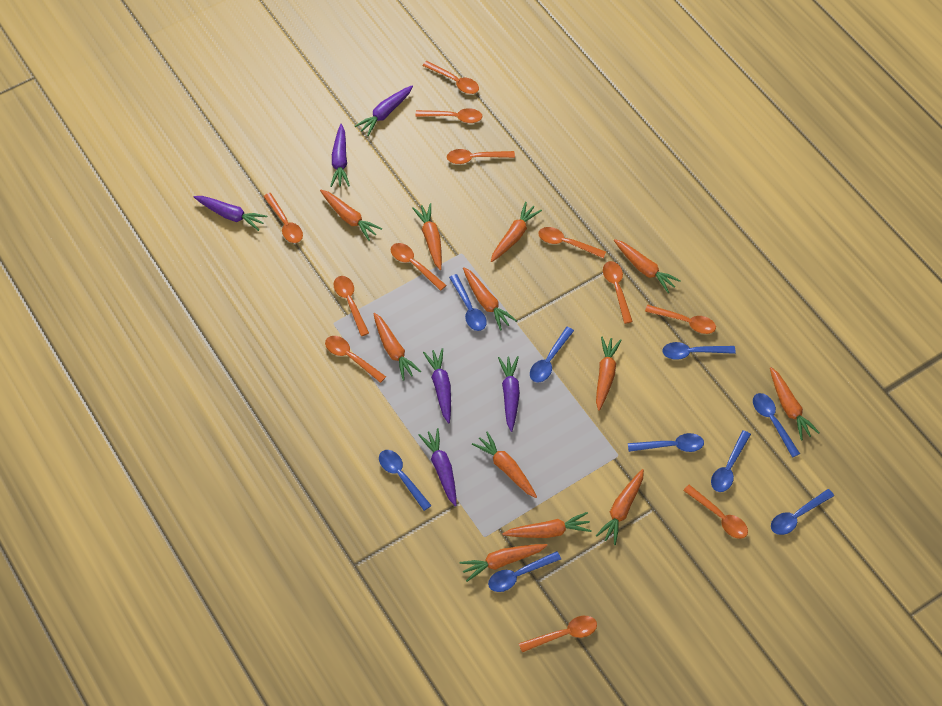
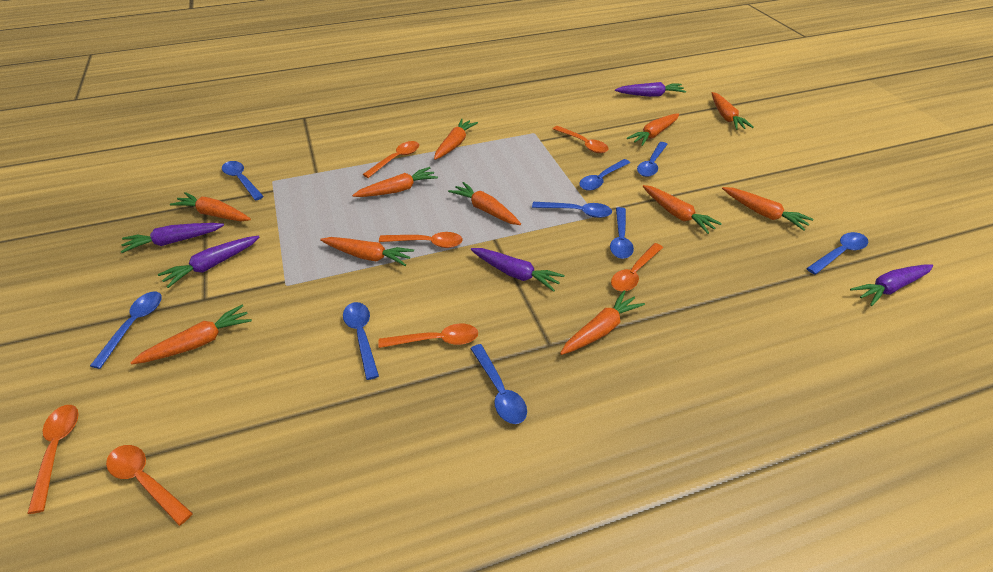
orange carrot: 12 -> 11
orange spoon: 12 -> 7
purple carrot: 6 -> 5

